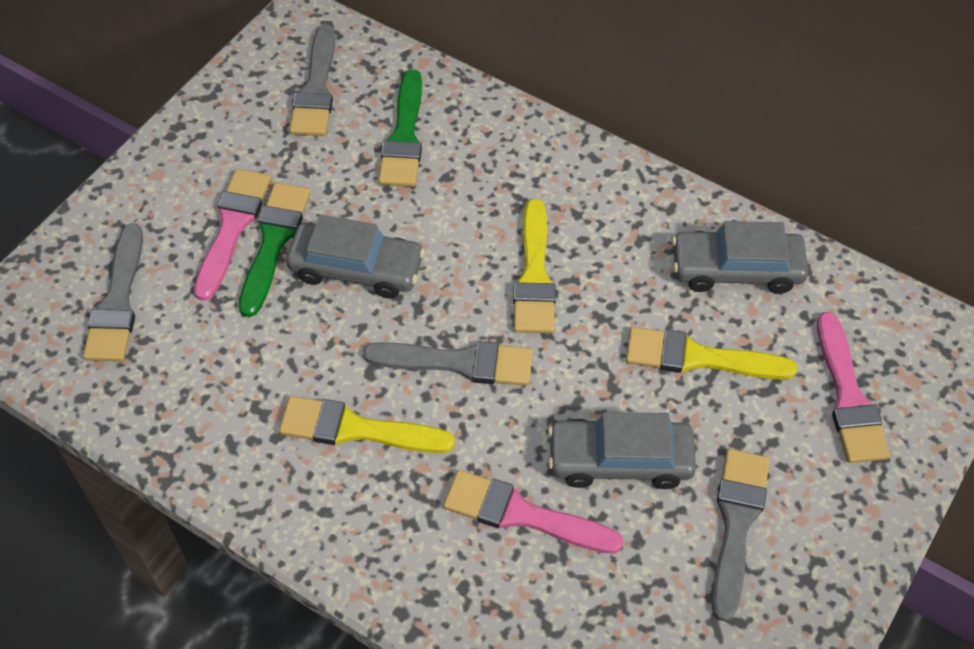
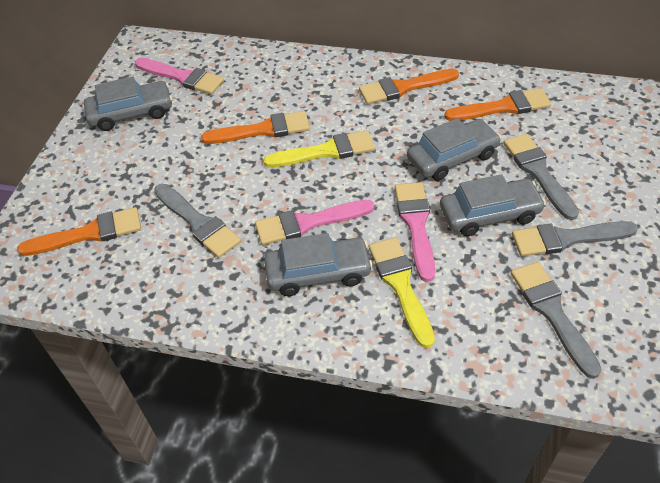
green brush: 2 -> 0
grey car: 3 -> 4
orange brush: 0 -> 4
yellow brush: 3 -> 2

